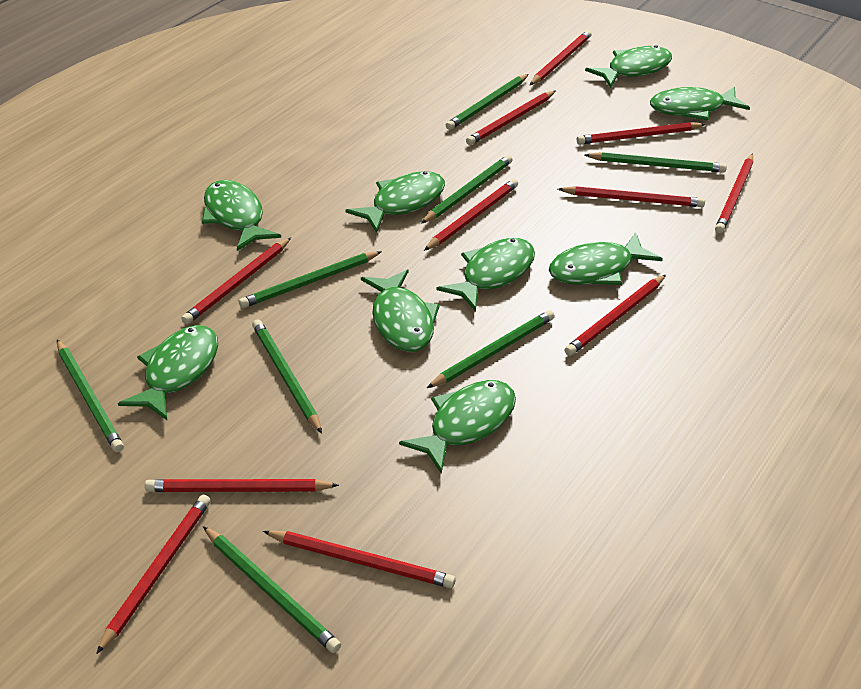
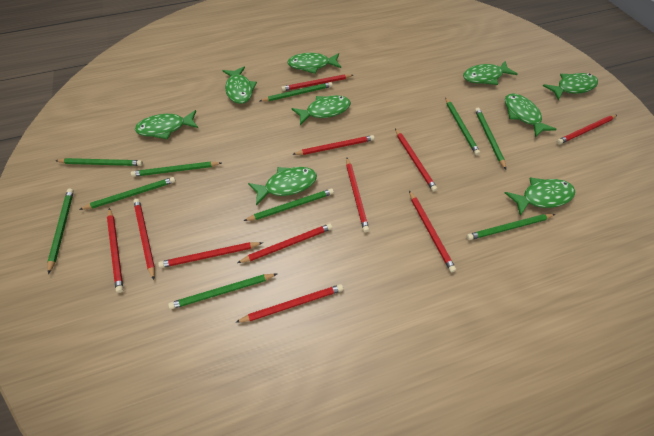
green pencil: 8 -> 10

